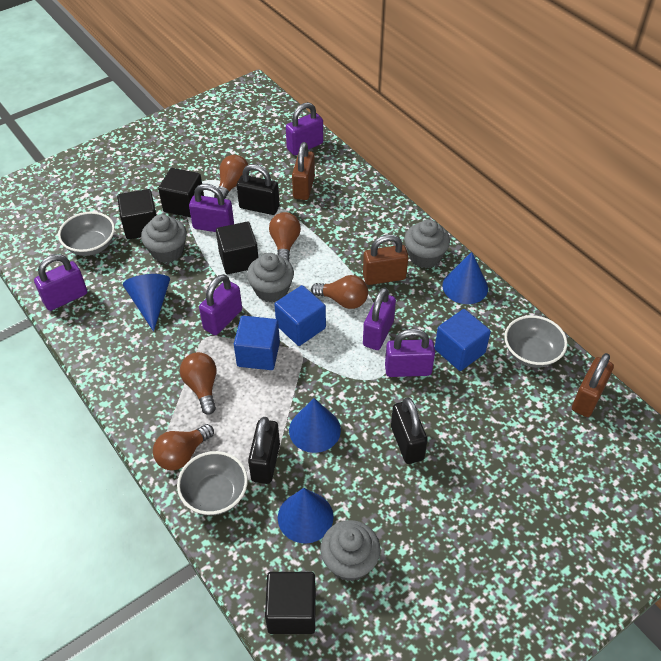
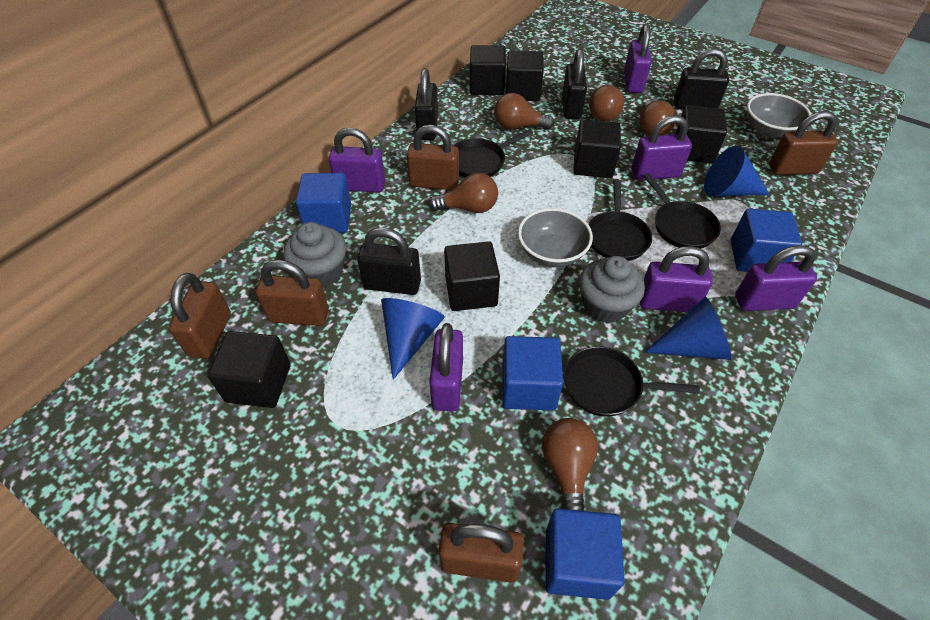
black cube: 4 -> 6
black padlock: 3 -> 4
black pan: 0 -> 4
blue cone: 4 -> 3
blue cube: 3 -> 4
brown padlock: 3 -> 5
grey bowl: 3 -> 2
grey cupcake: 4 -> 2

